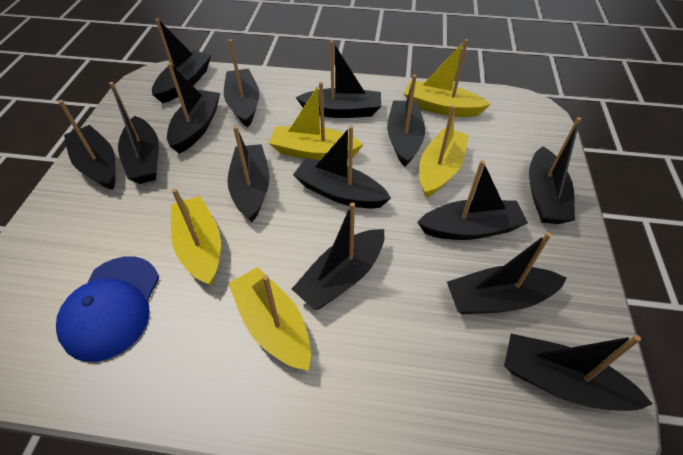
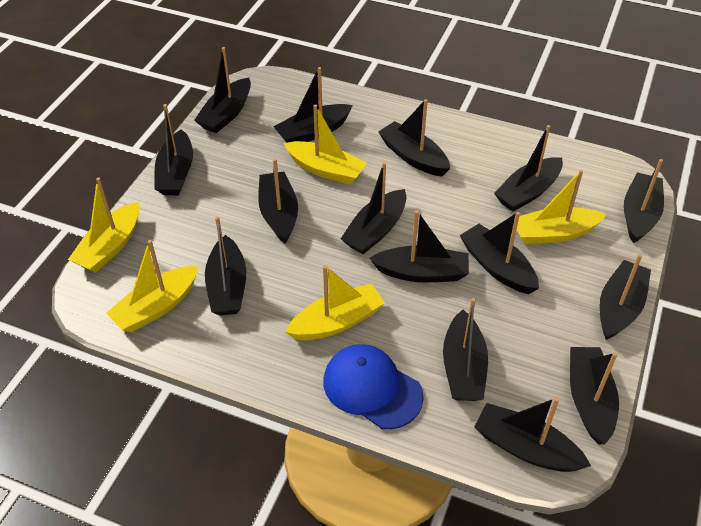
black boat: 14 -> 15

